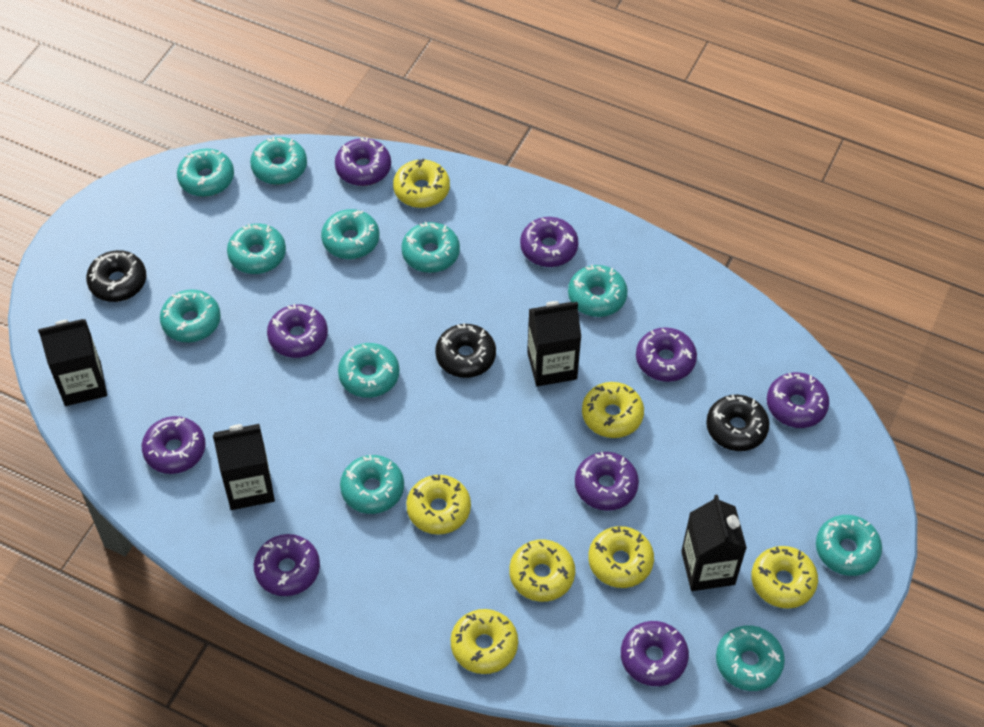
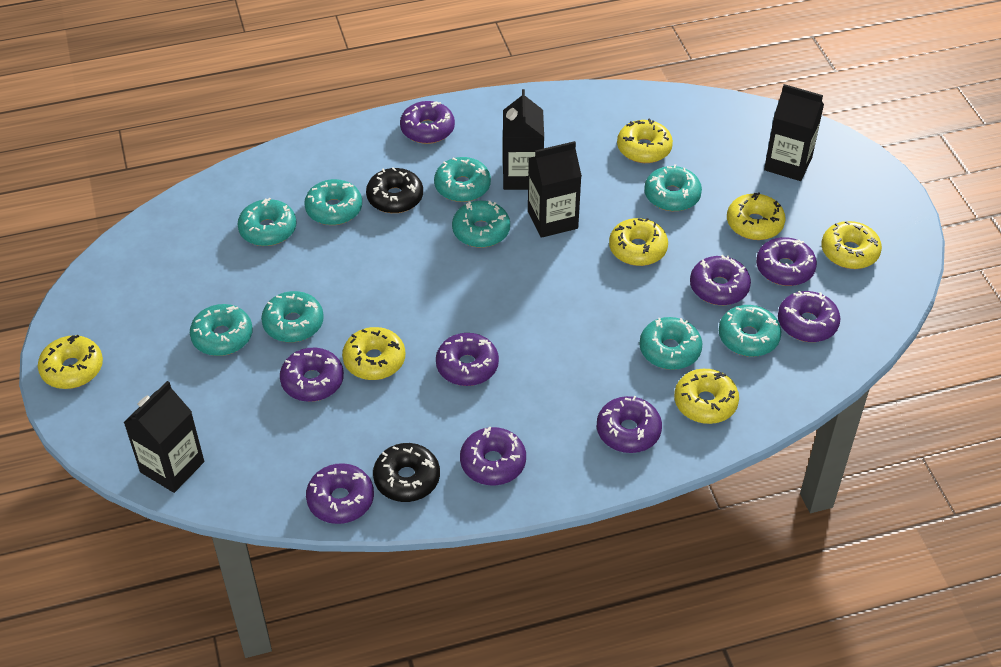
black donut: 3 -> 2
turquoise donut: 11 -> 9

